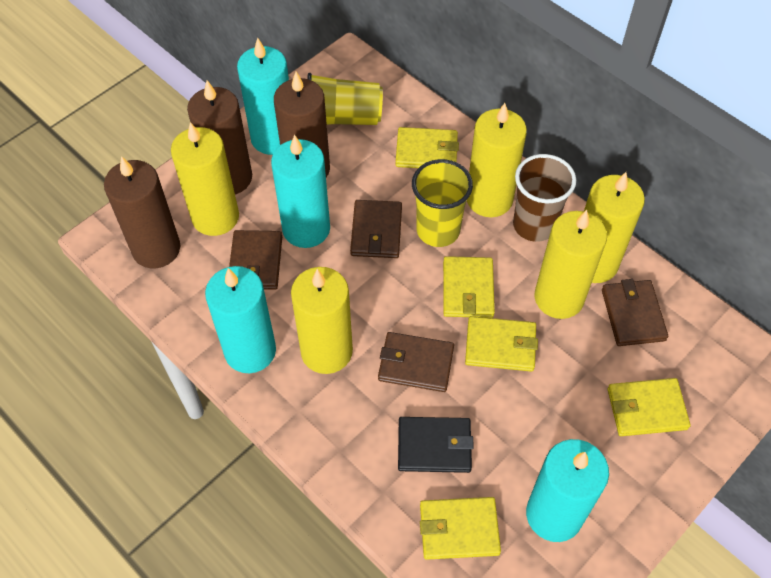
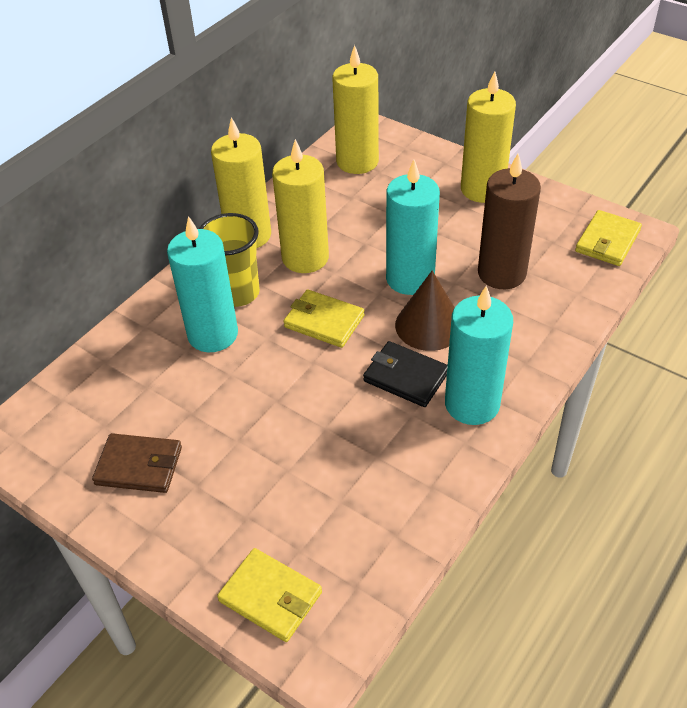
brown candle: 3 -> 1
brown cone: 0 -> 1
brown cup: 1 -> 0
brown wallet: 4 -> 1
turquoise candle: 4 -> 3
yellow candle: 5 -> 4
yellow cup: 2 -> 1
yellow wallet: 5 -> 3

